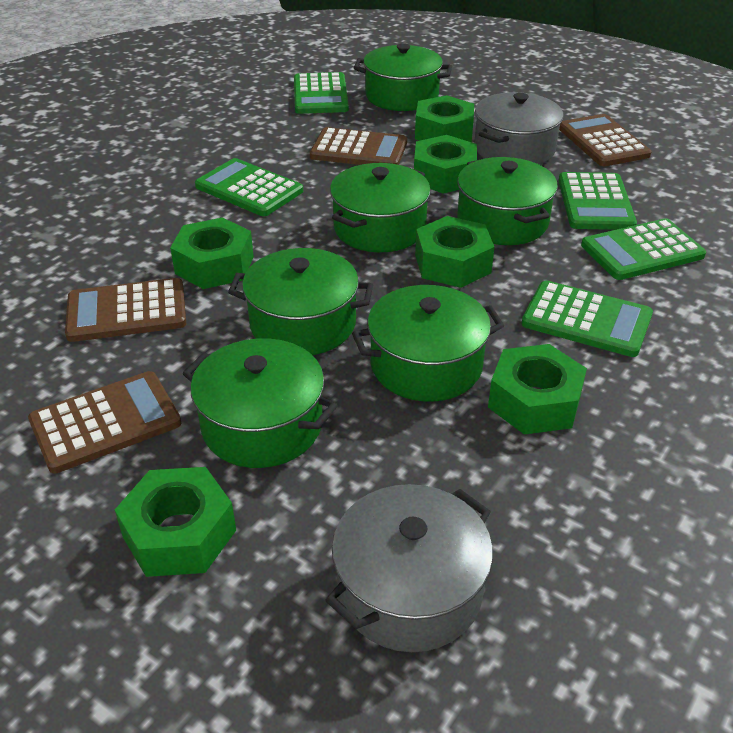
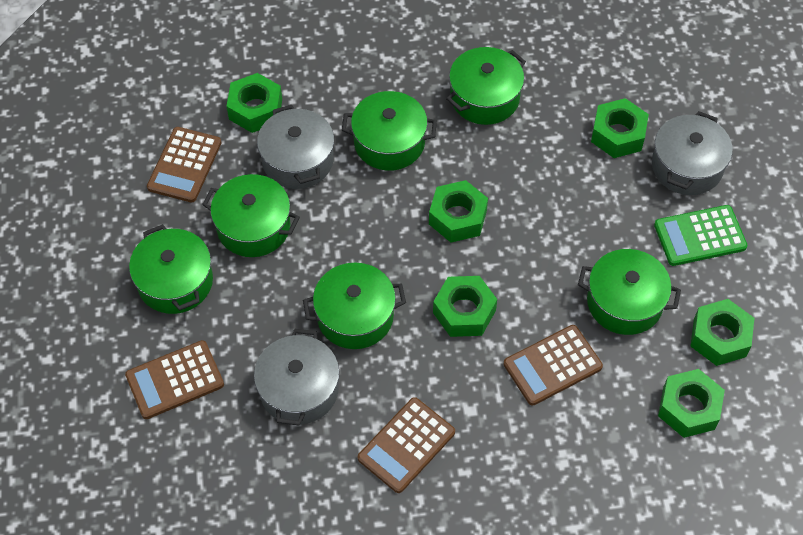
green calculator: 5 -> 1
grey pot: 2 -> 3

